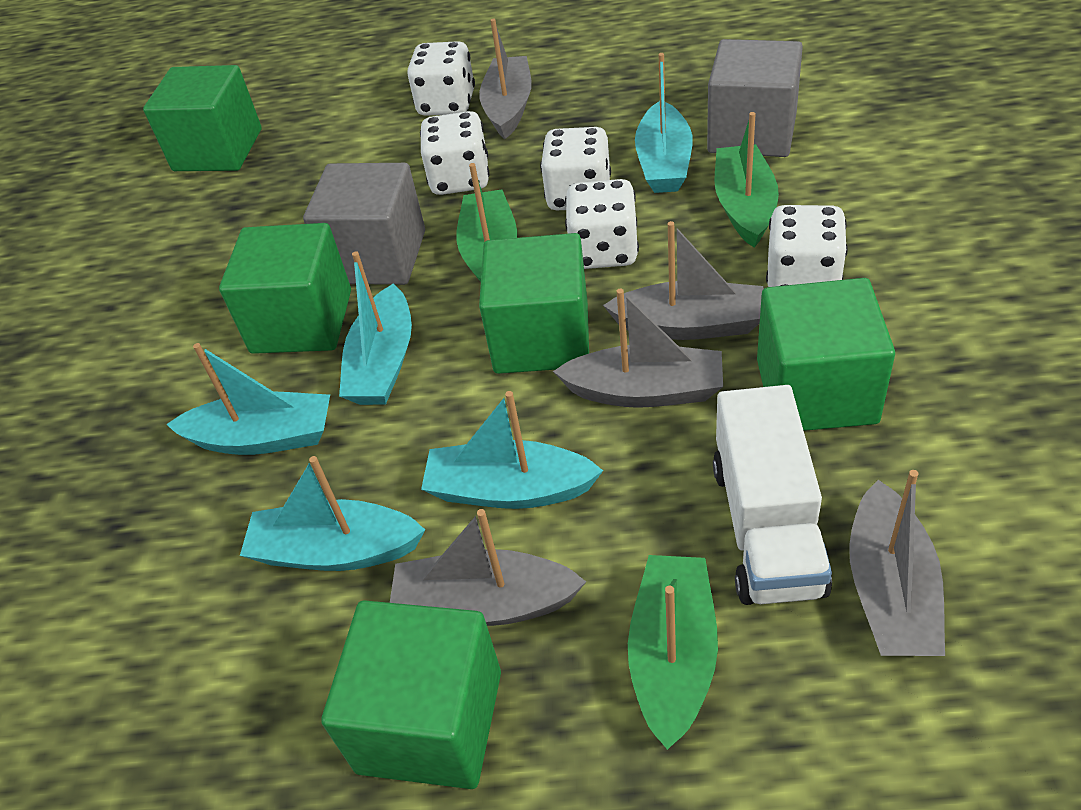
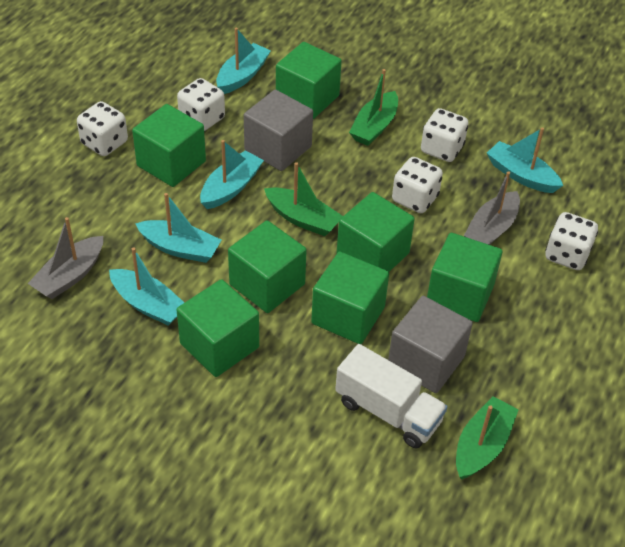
green cube: 5 -> 7
grey boat: 5 -> 2

